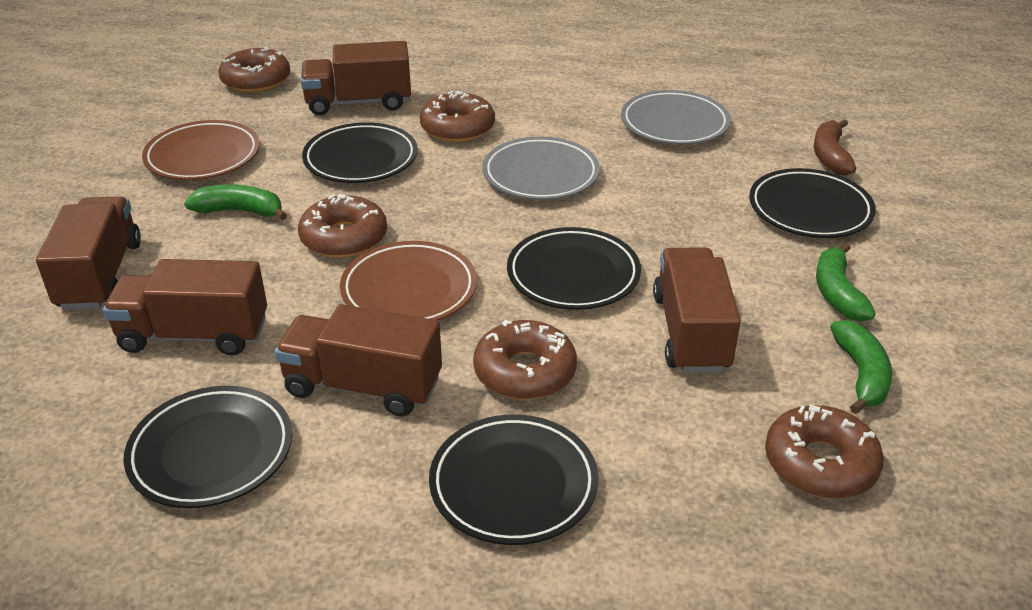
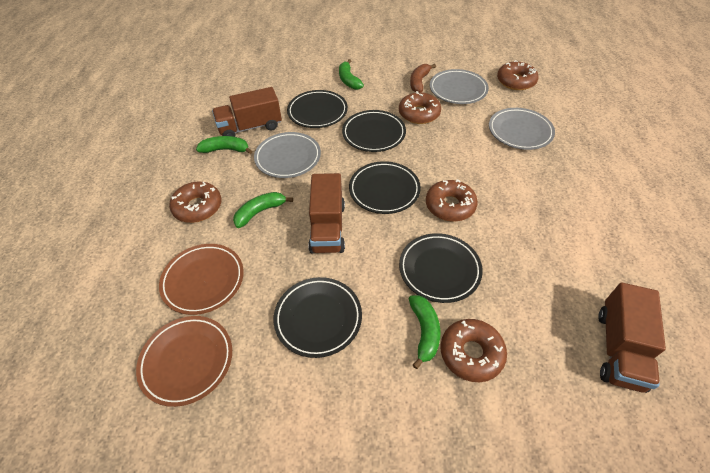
brown truck: 5 -> 3
green banana: 3 -> 4
grey plate: 2 -> 3

